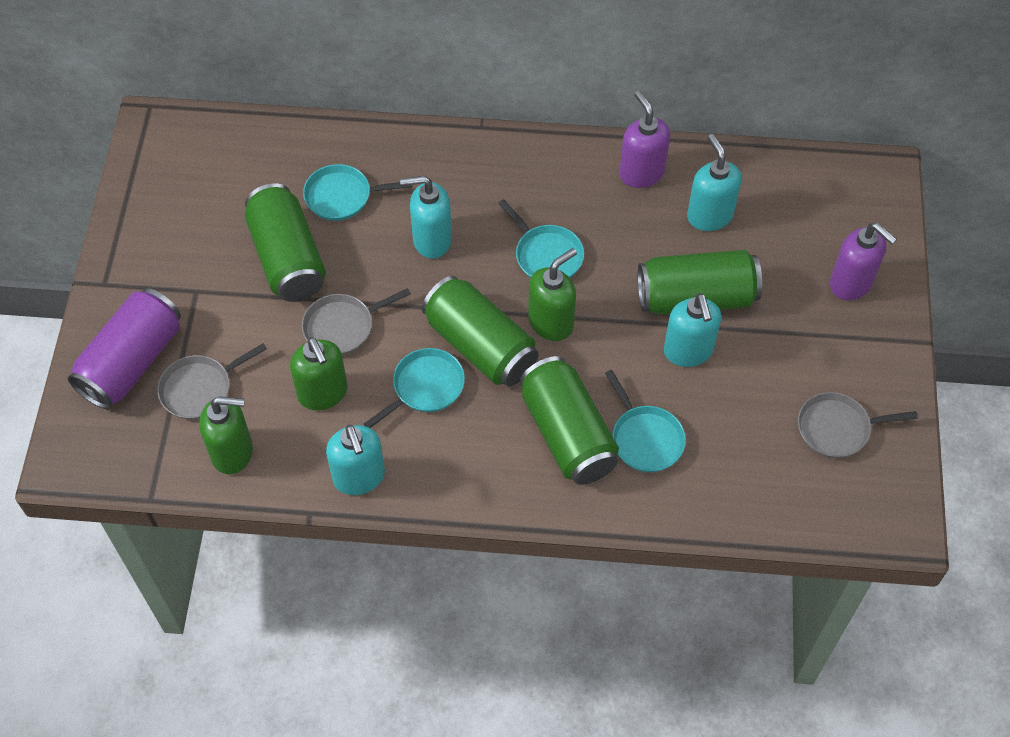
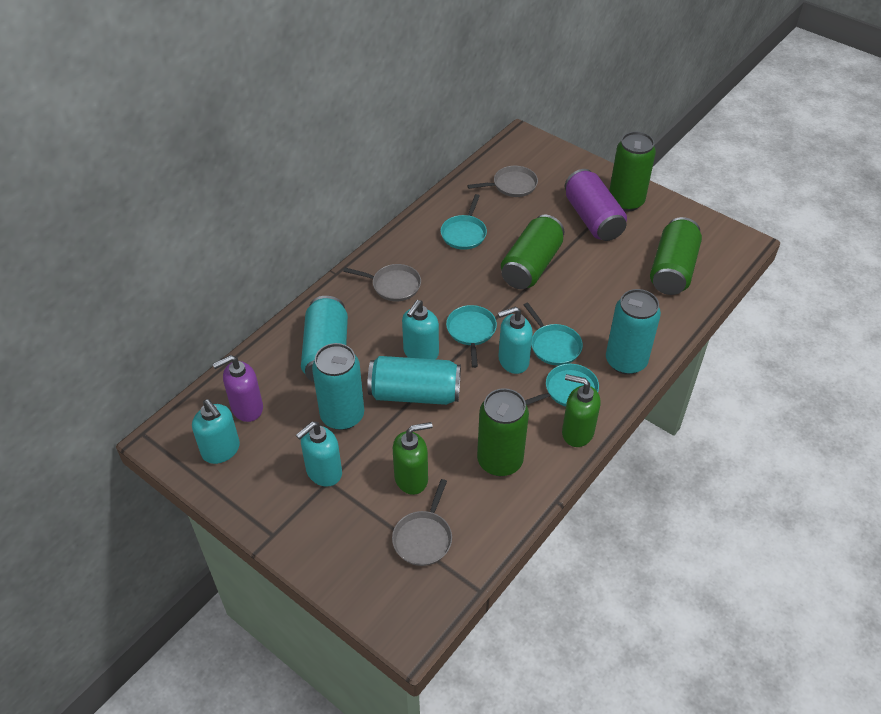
green soap dispenser: 3 -> 2
purple soap dispenser: 2 -> 1
turquoise can: 0 -> 4

